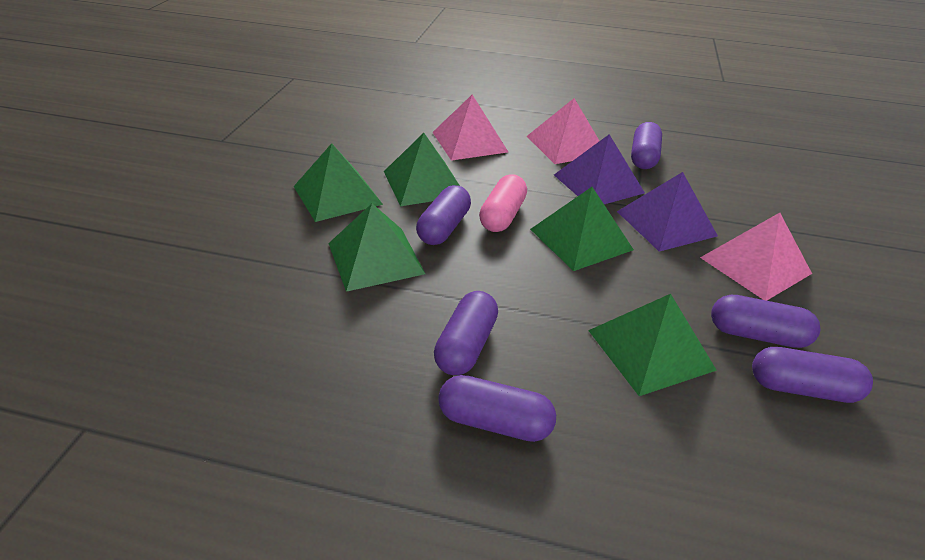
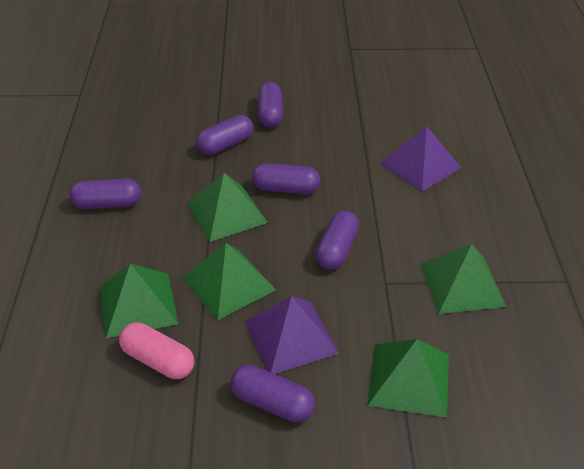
pink pyramid: 3 -> 0

